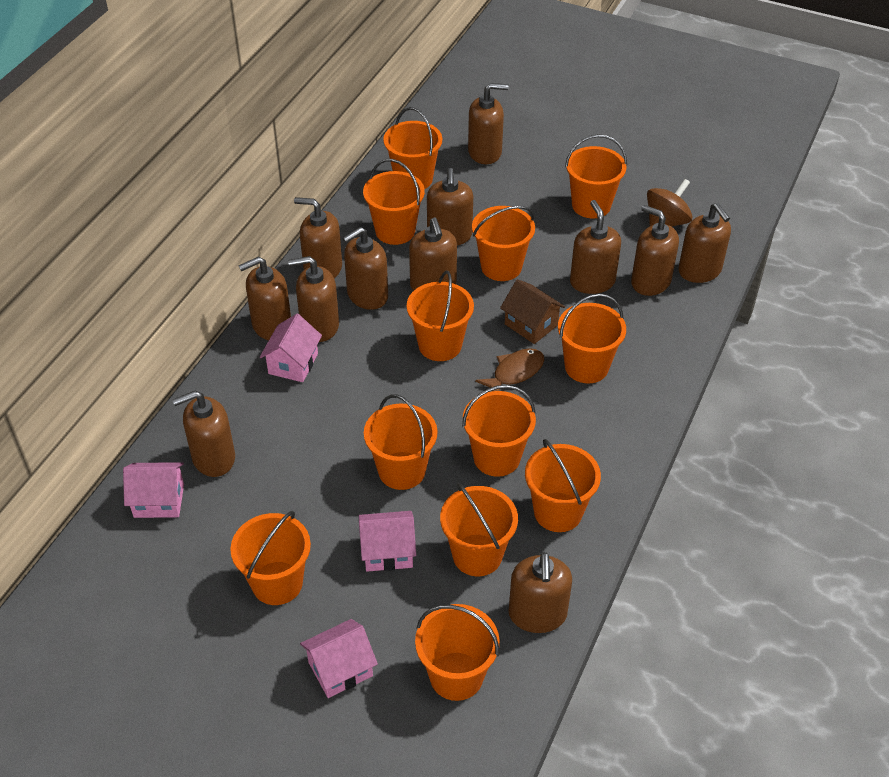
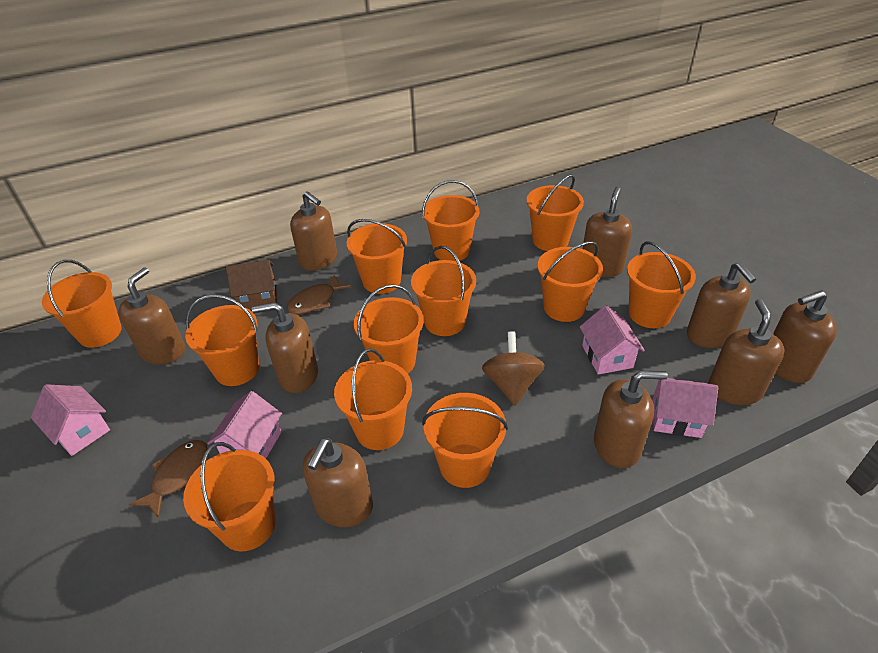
brown fish: 1 -> 2
brown soap dispenser: 12 -> 9

